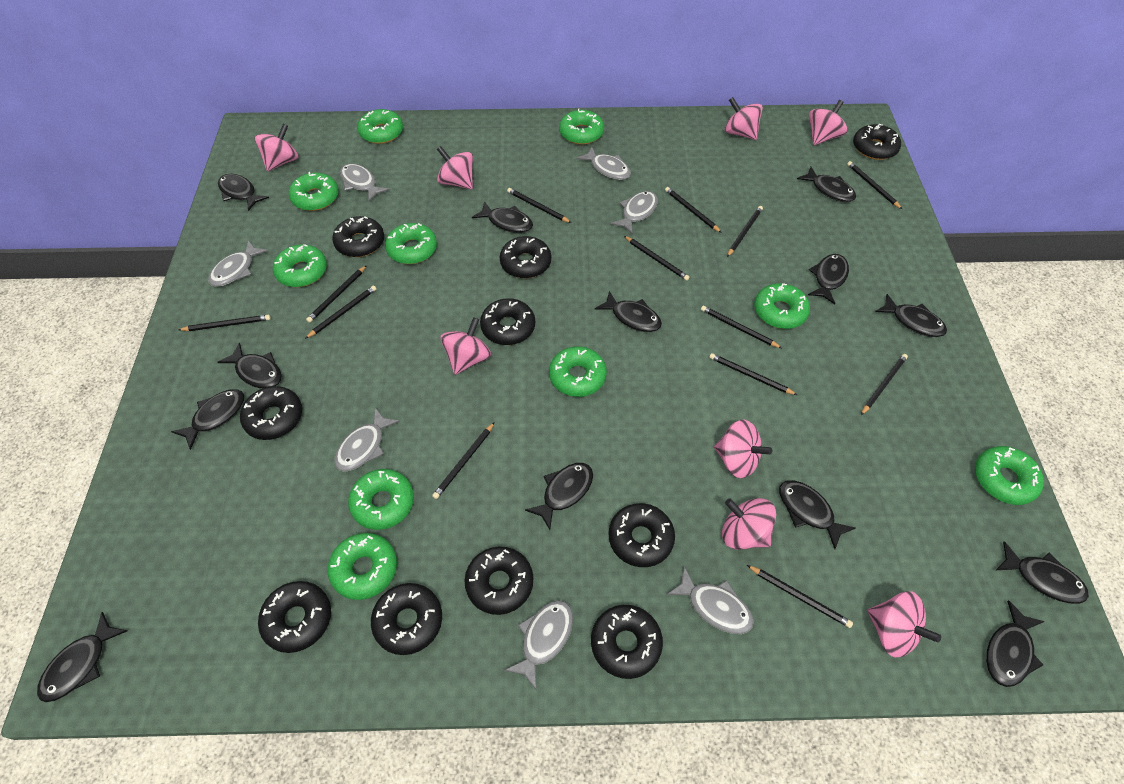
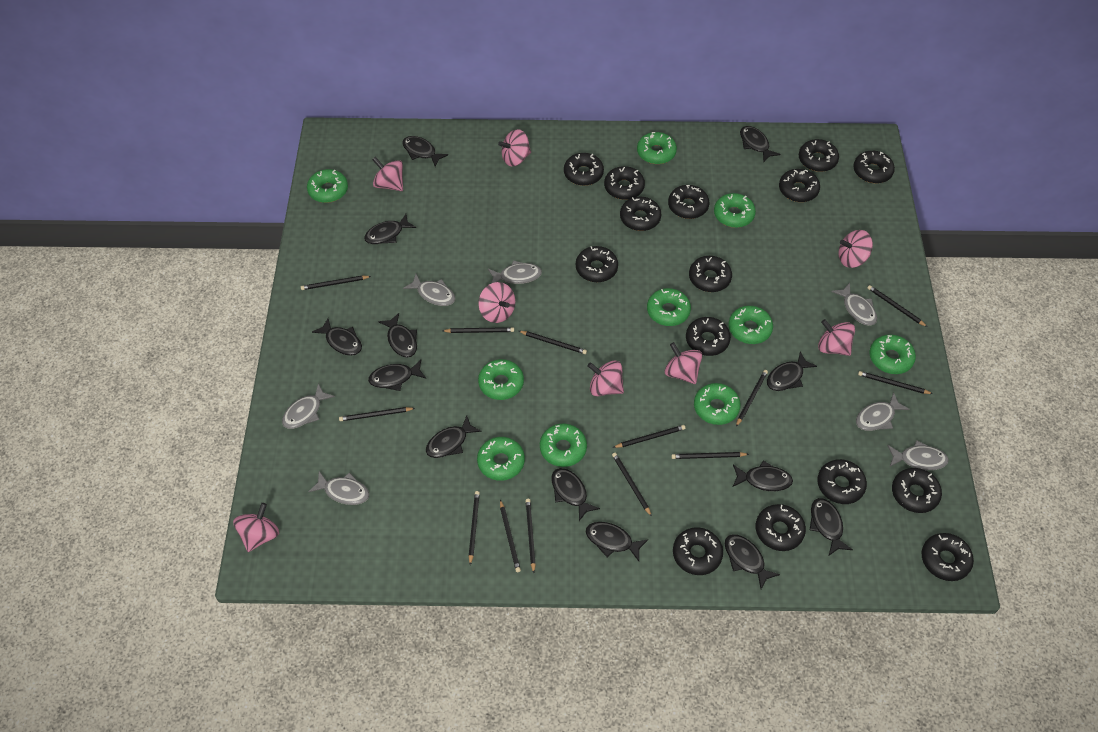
black donut: 10 -> 15

